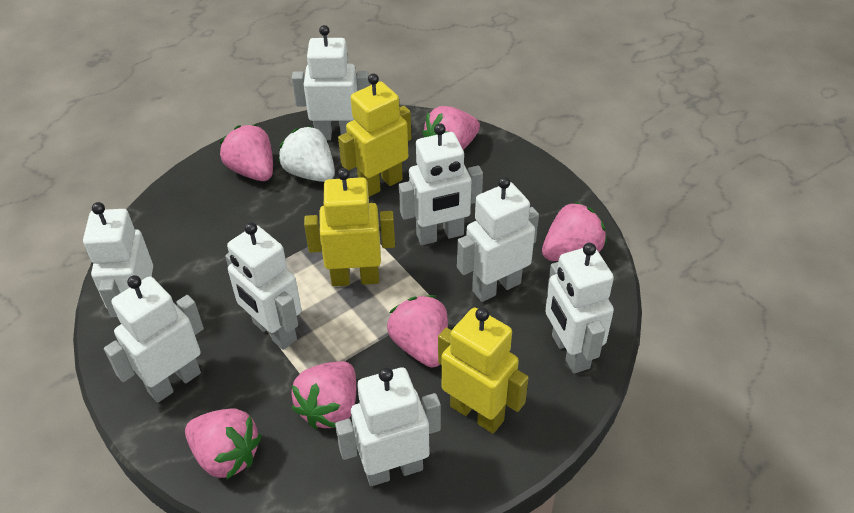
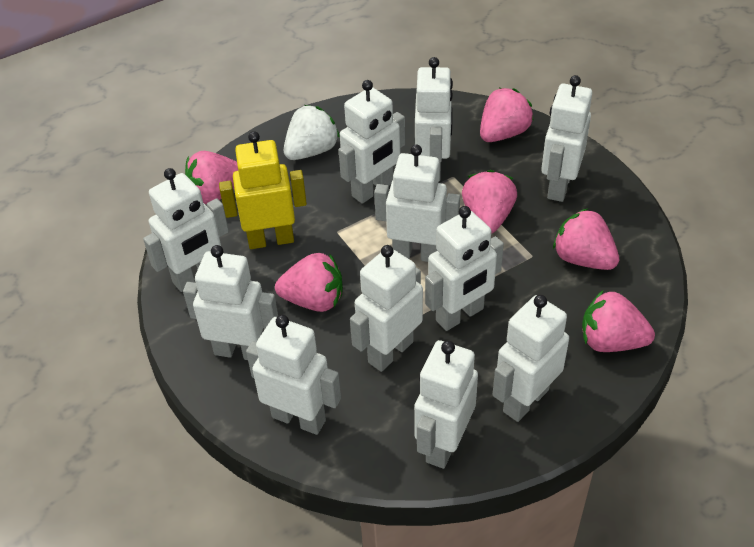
white robot: 8 -> 11
yellow robot: 3 -> 1

